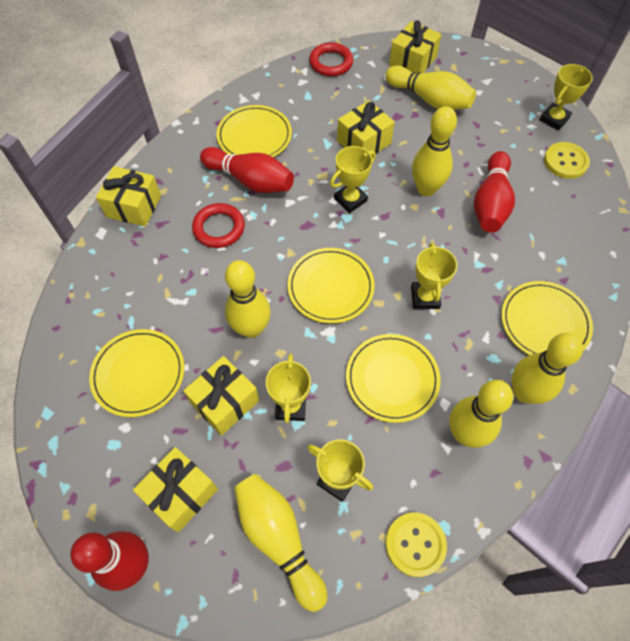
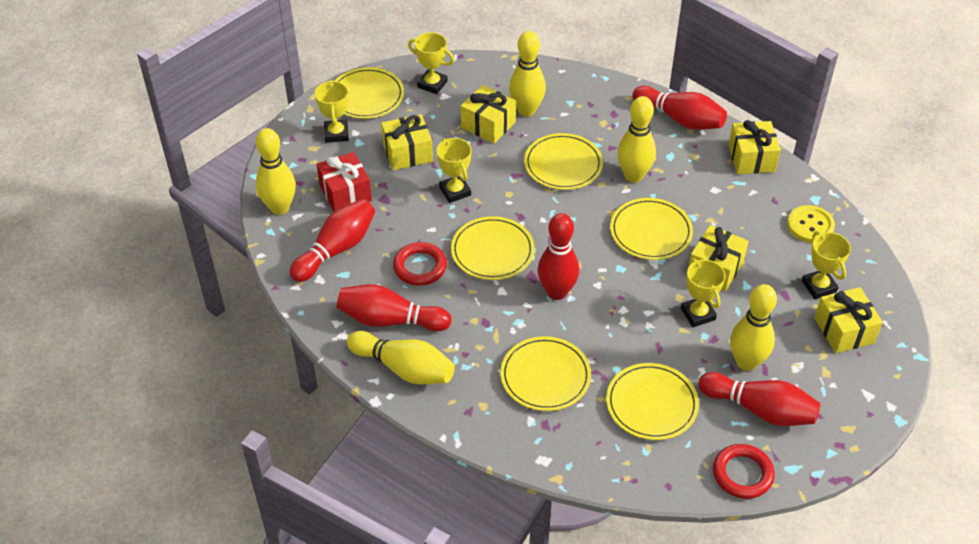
red bowling pin: 3 -> 5
red gift: 0 -> 1
yellow bowling pin: 6 -> 5
yellow button: 2 -> 1
yellow plate: 5 -> 6

